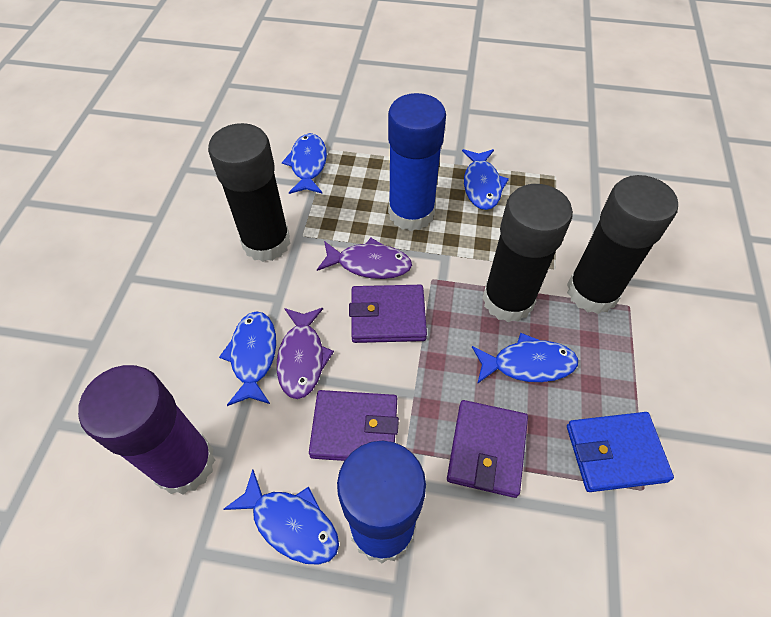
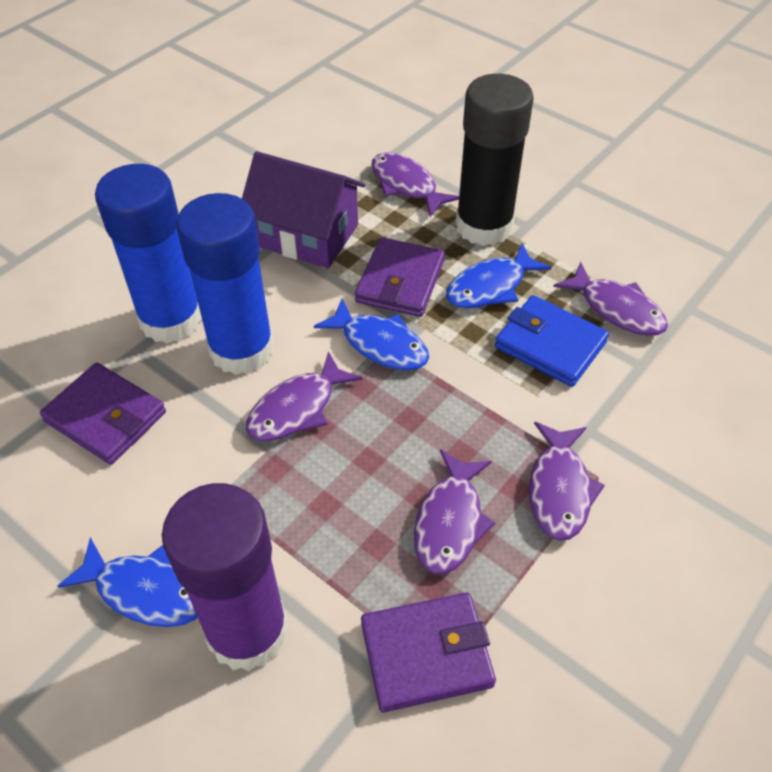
black glue stick: 3 -> 1
blue fish: 5 -> 3
purple fish: 2 -> 5
purple house: 0 -> 1

